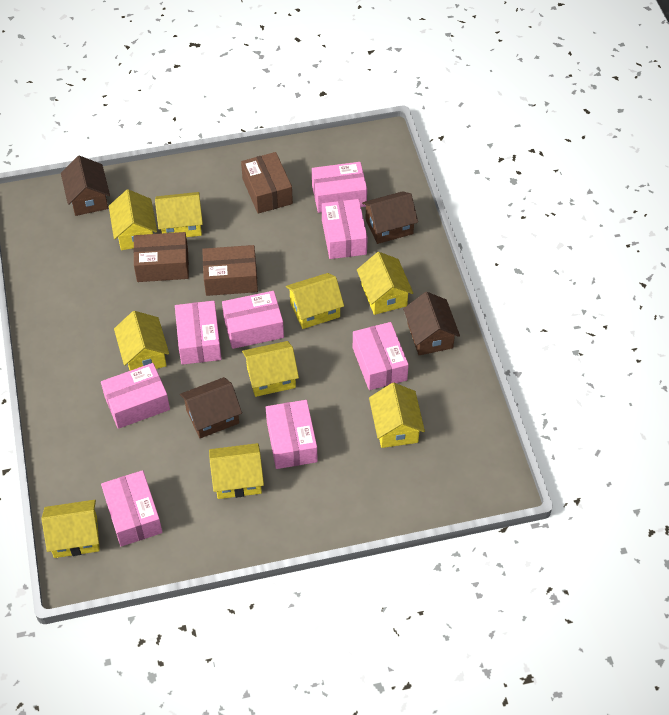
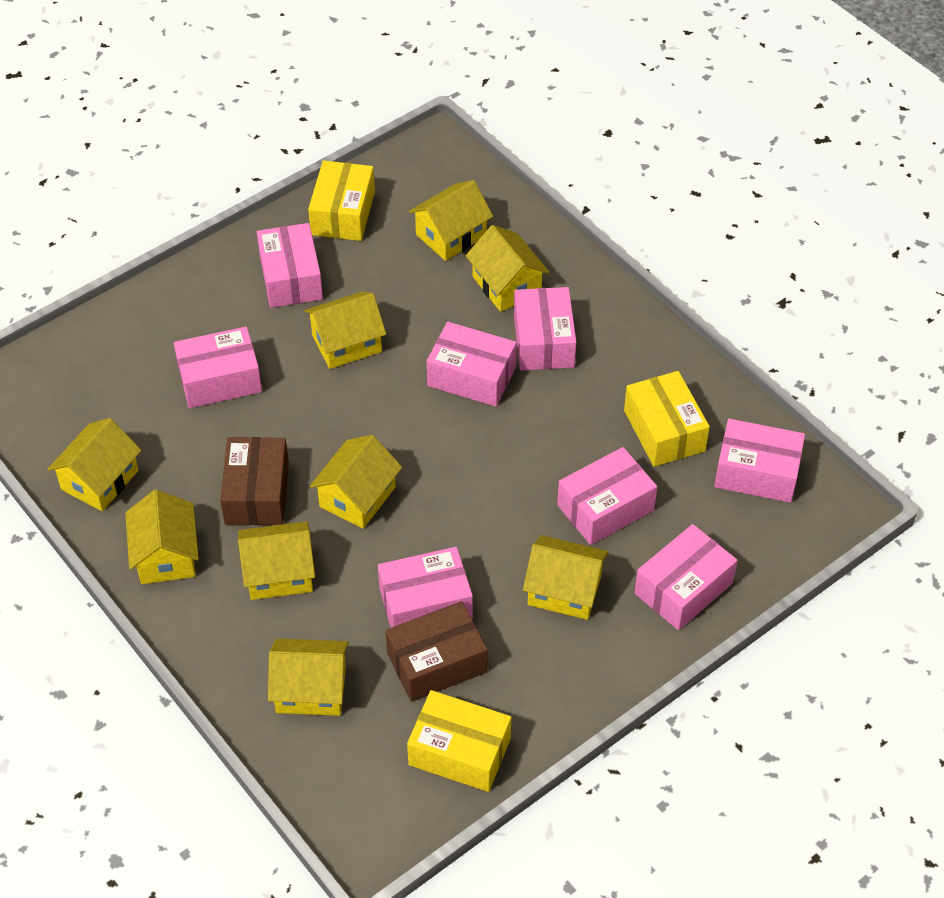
brown box: 3 -> 2
brown house: 4 -> 0
yellow box: 0 -> 3

